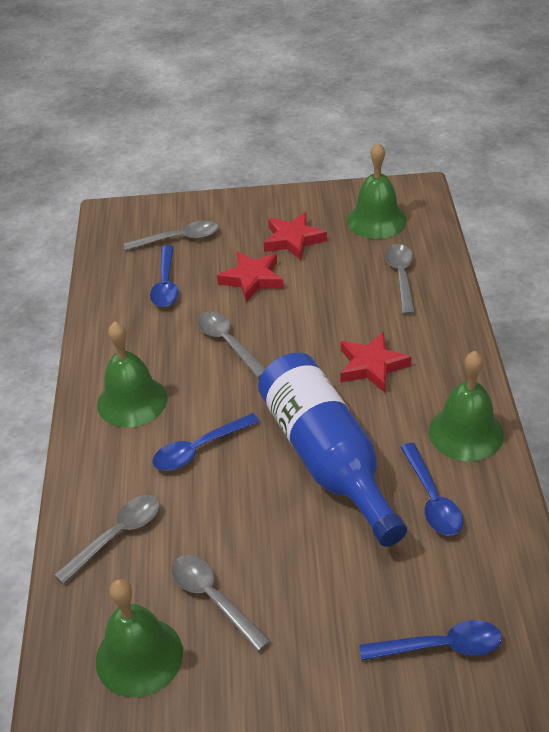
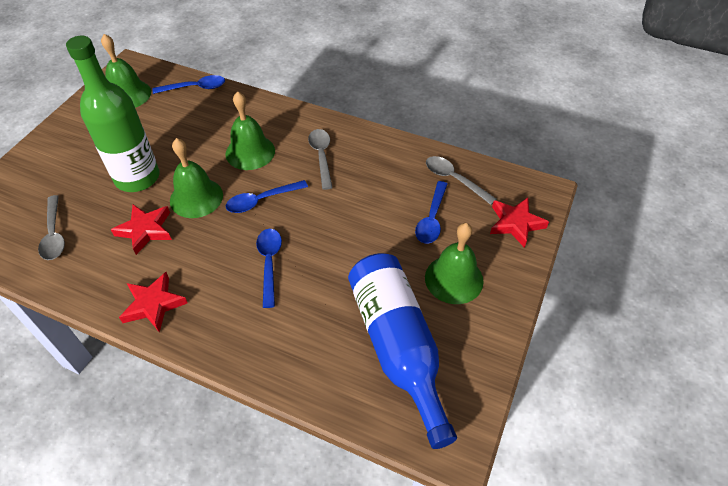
green bottle: 0 -> 1
grey spoon: 5 -> 3

